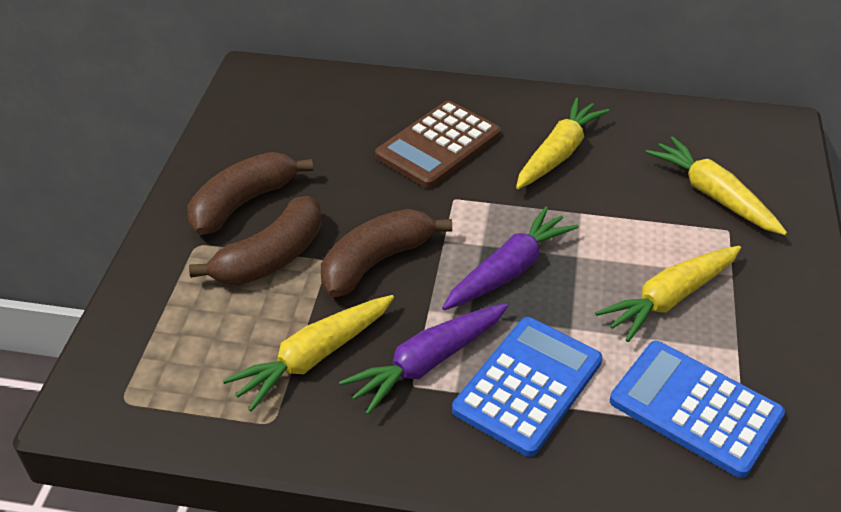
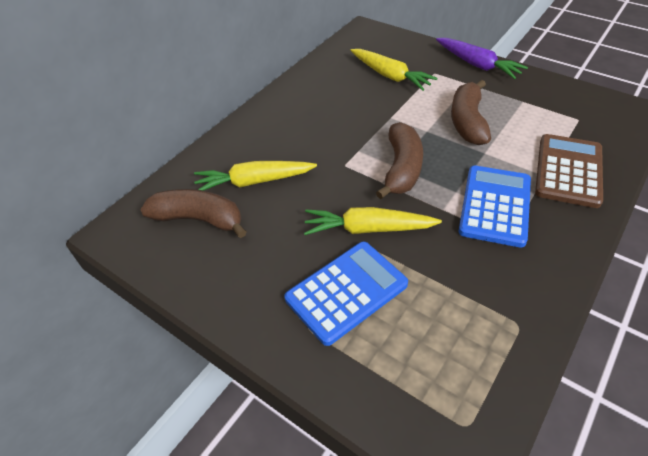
purple carrot: 2 -> 1
yellow carrot: 4 -> 3

